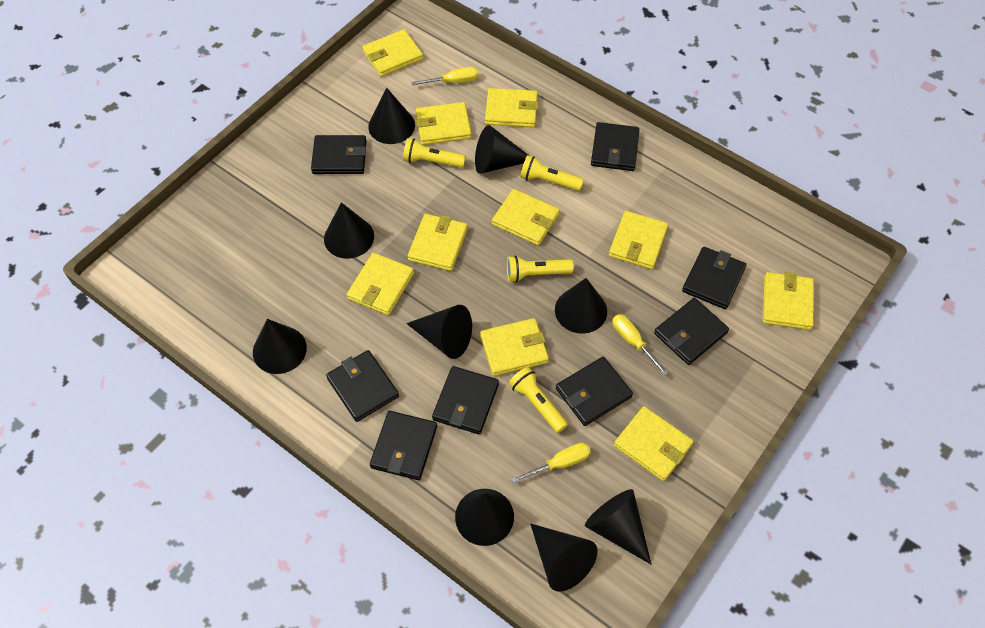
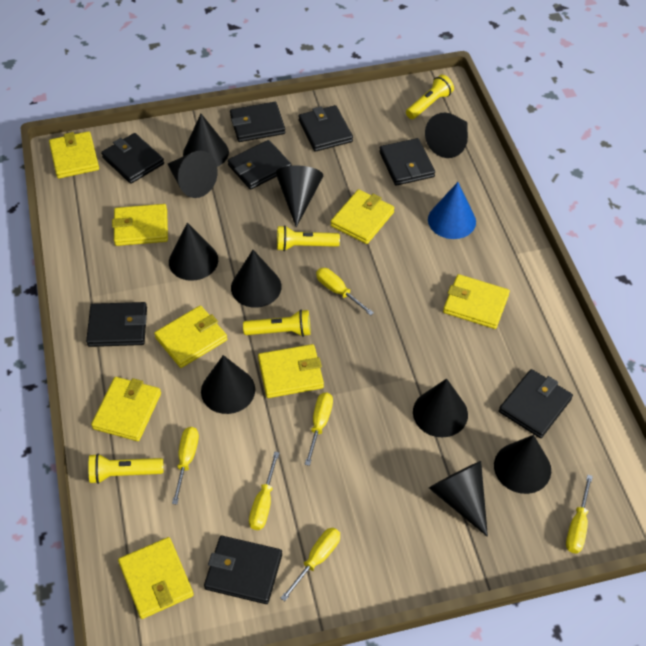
black cone: 9 -> 10
blue cone: 0 -> 1
yellow screwdriver: 3 -> 6
yellow wallet: 10 -> 8

